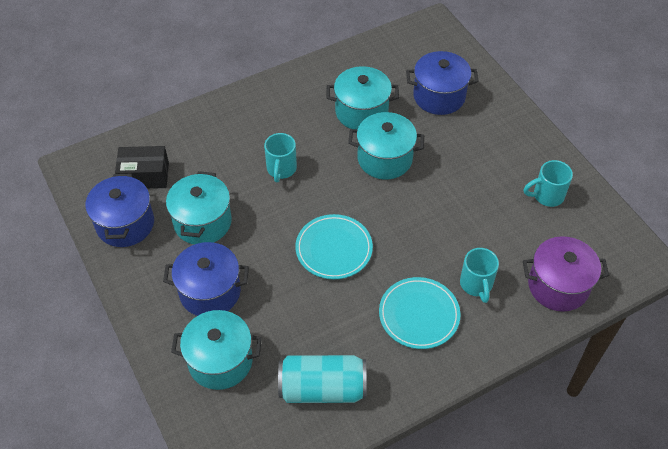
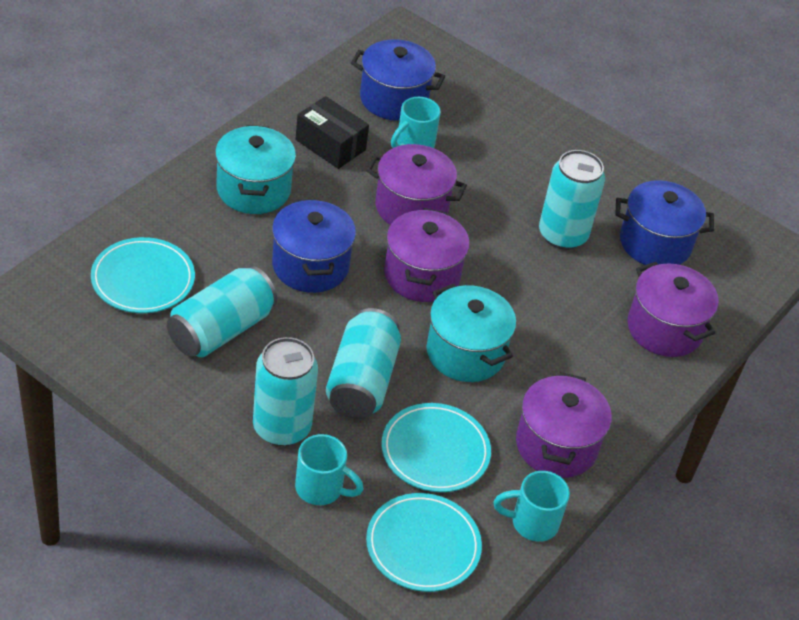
purple pot: 1 -> 4
turquoise can: 1 -> 4
turquoise plate: 2 -> 3
turquoise pot: 4 -> 2

